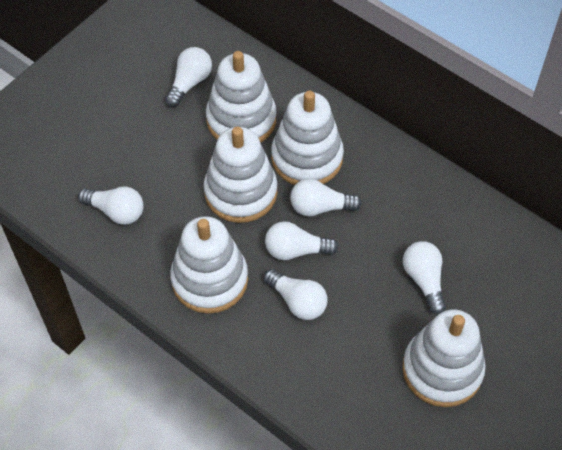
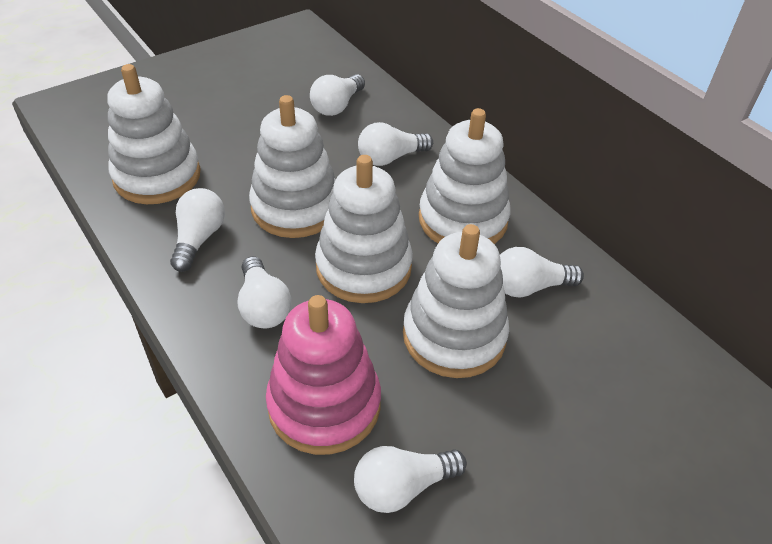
pink stacking toy: 0 -> 1

